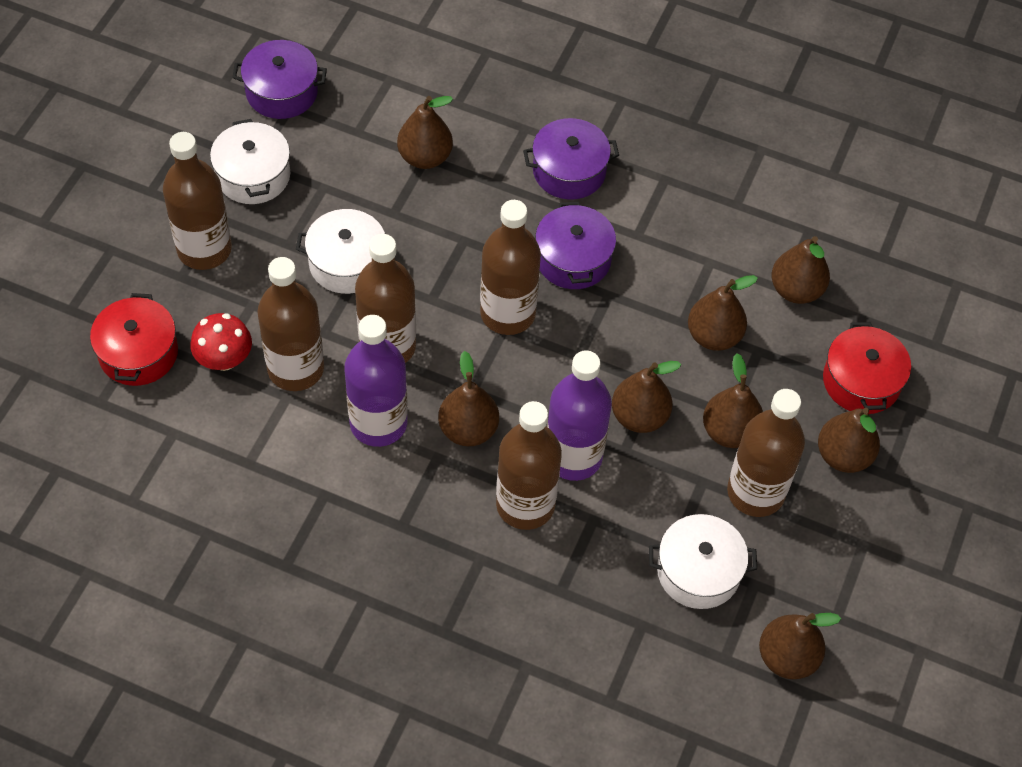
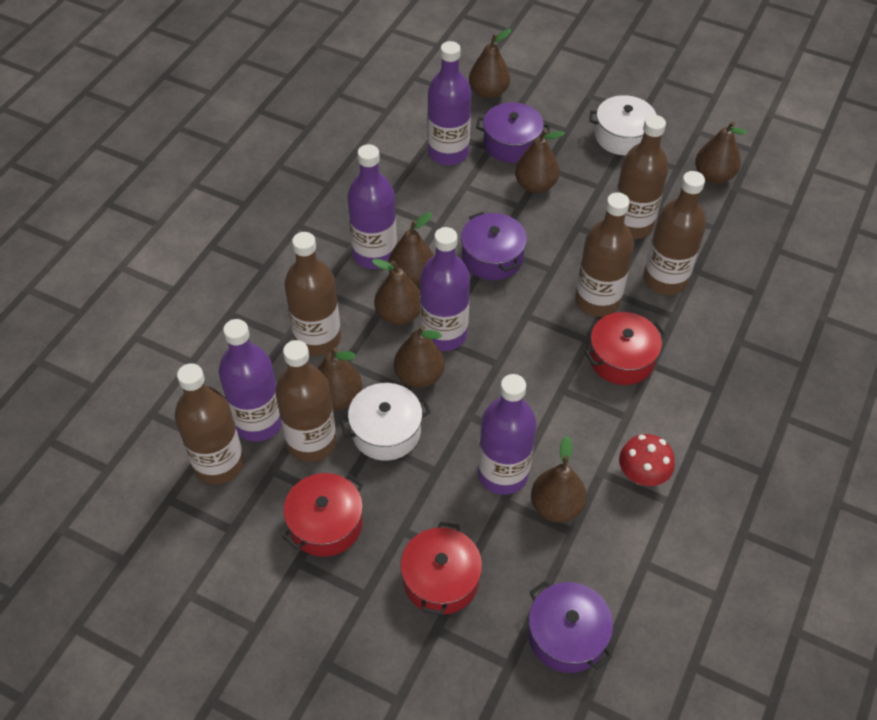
purple bottle: 2 -> 5
red pot: 2 -> 3
white pot: 3 -> 2

